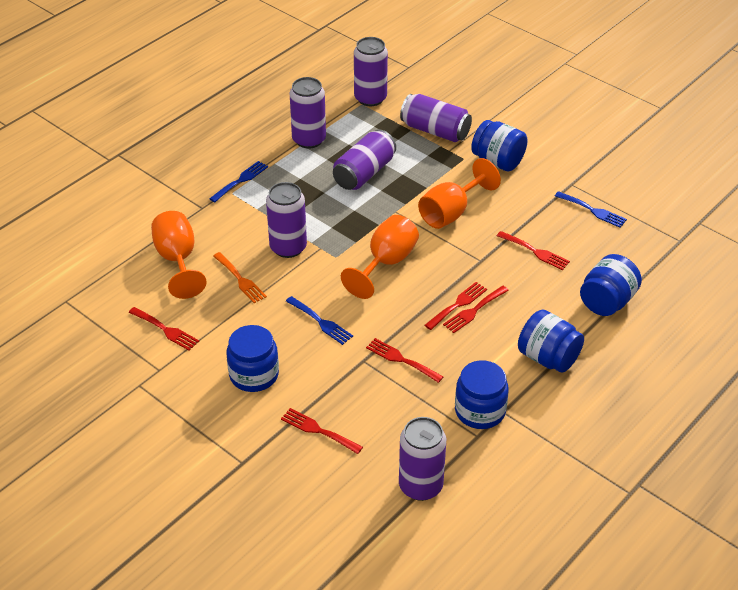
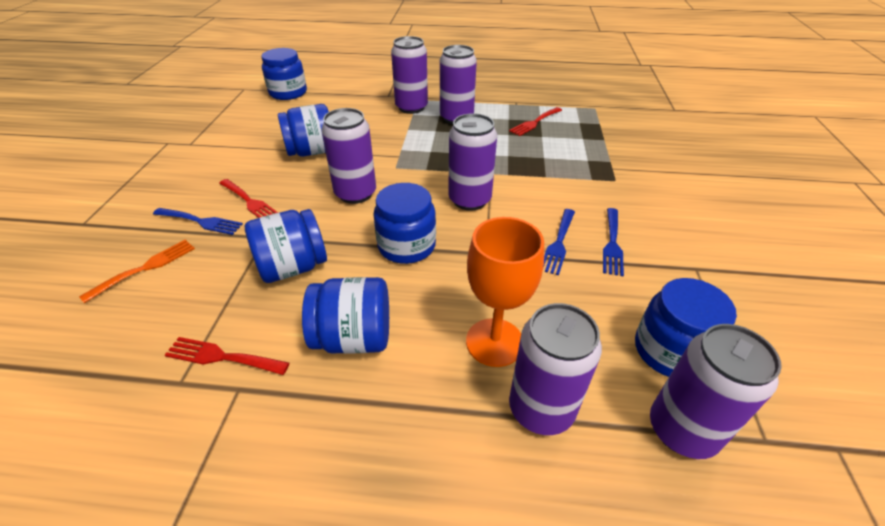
blue jar: 5 -> 6
orange goblet: 3 -> 1
red fork: 6 -> 3

